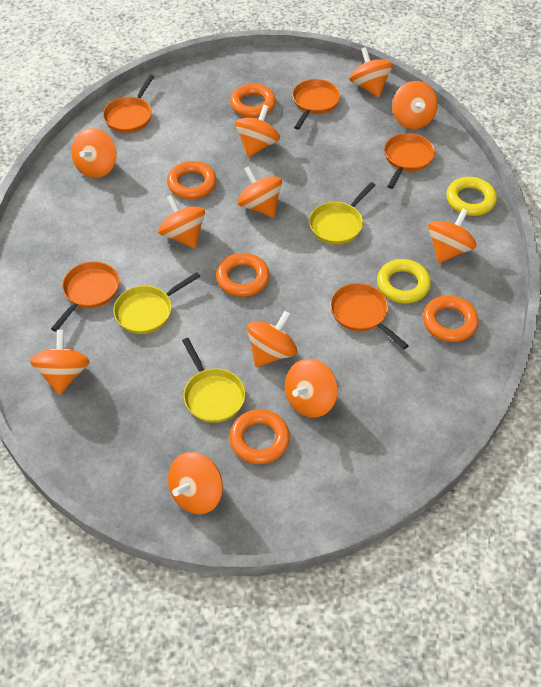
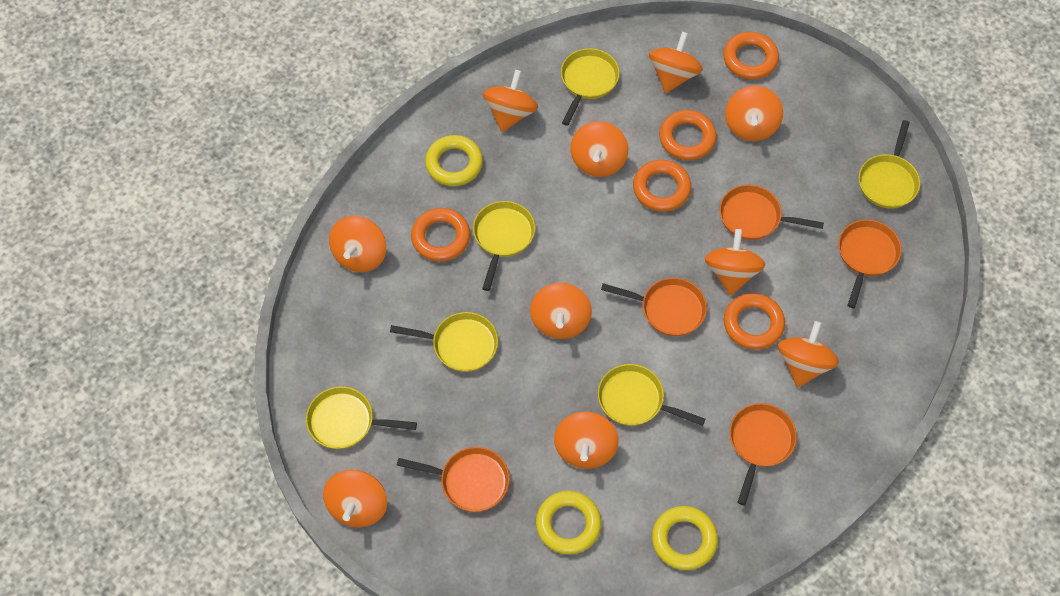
orange spinning top: 11 -> 10
yellow pan: 3 -> 6
yellow ring: 2 -> 3

